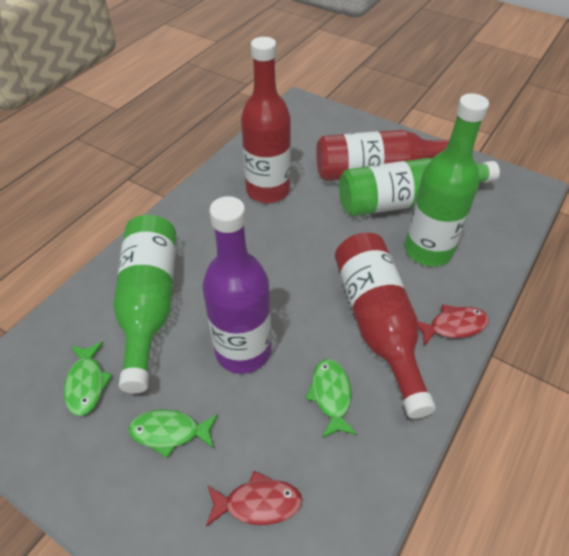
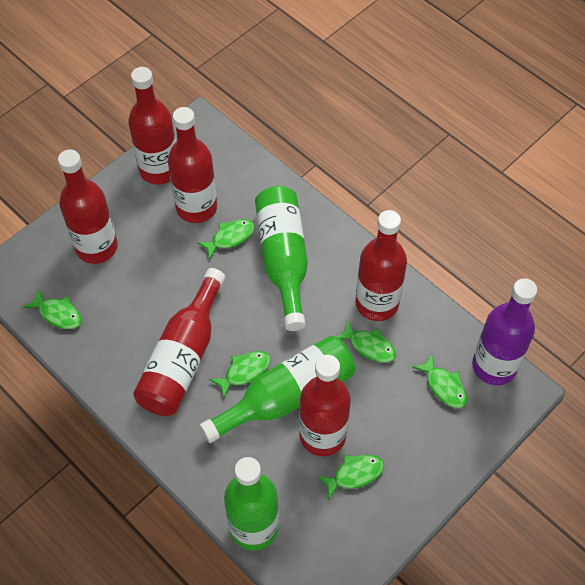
green fish: 3 -> 6
red bottle: 3 -> 6
red fish: 2 -> 0

